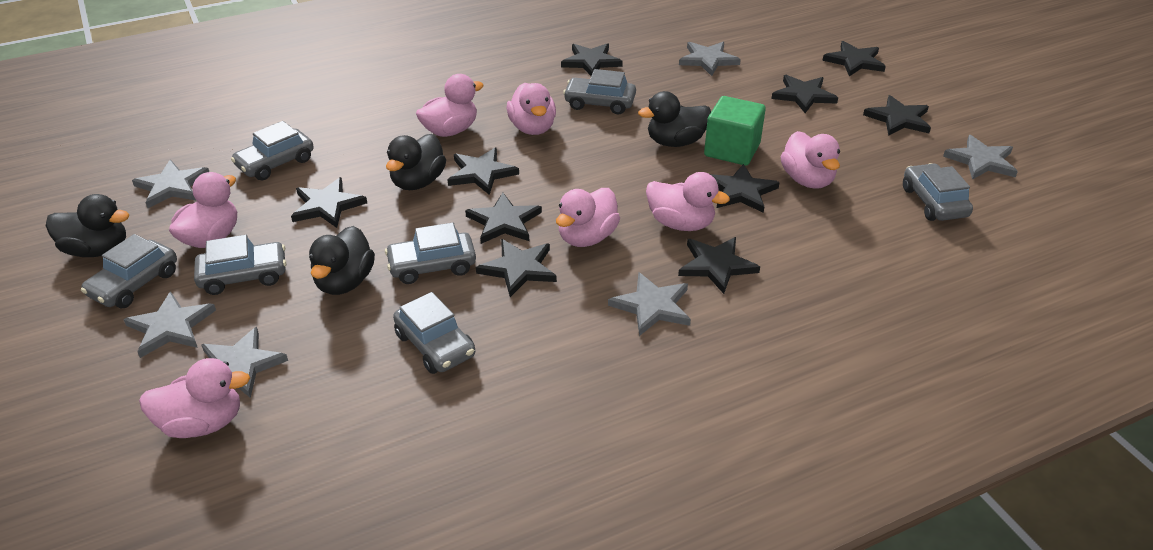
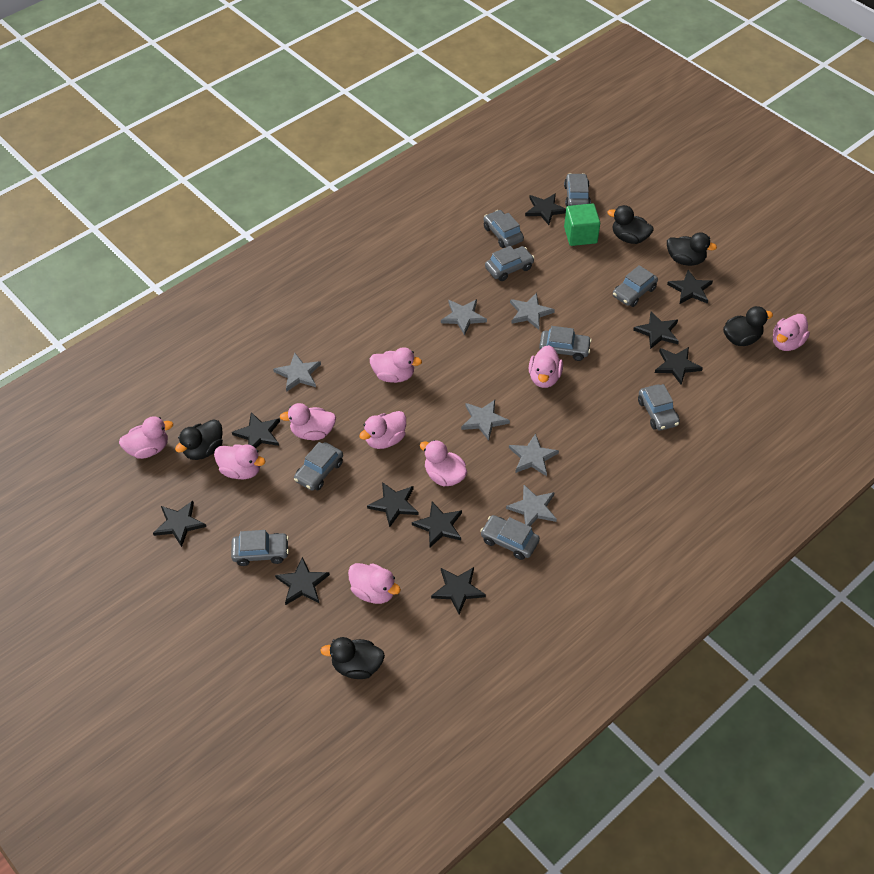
black duck: 4 -> 5
grey car: 7 -> 9
pink duck: 7 -> 9

